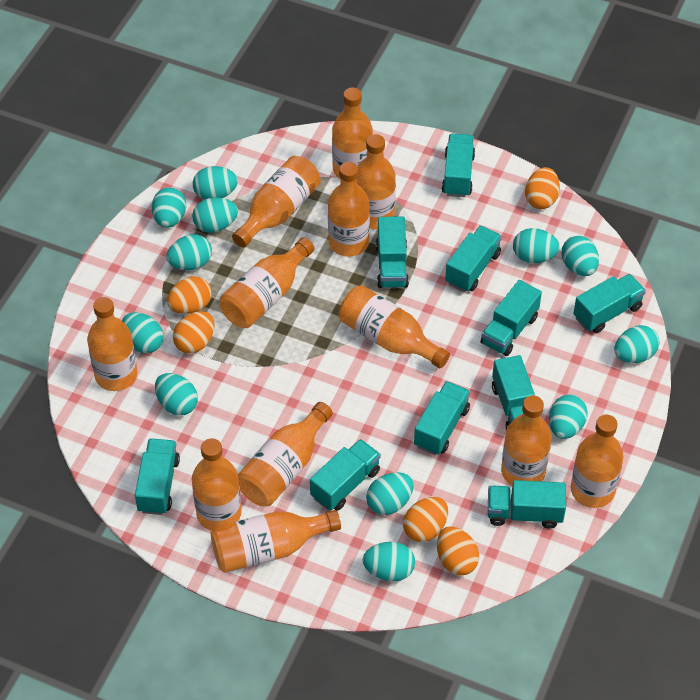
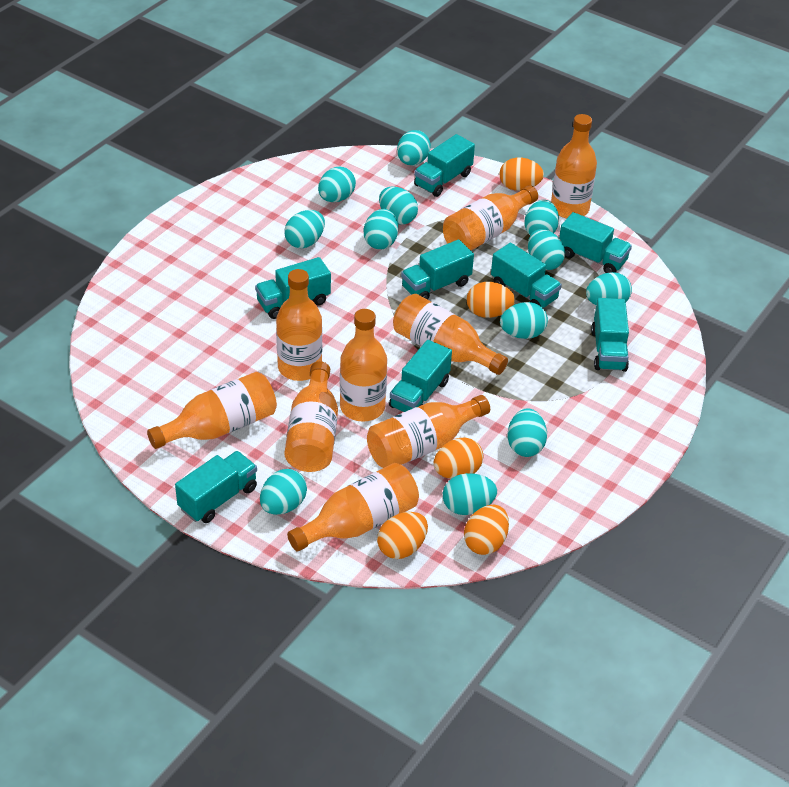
orange bottle: 12 -> 9
turquoise truck: 10 -> 8

